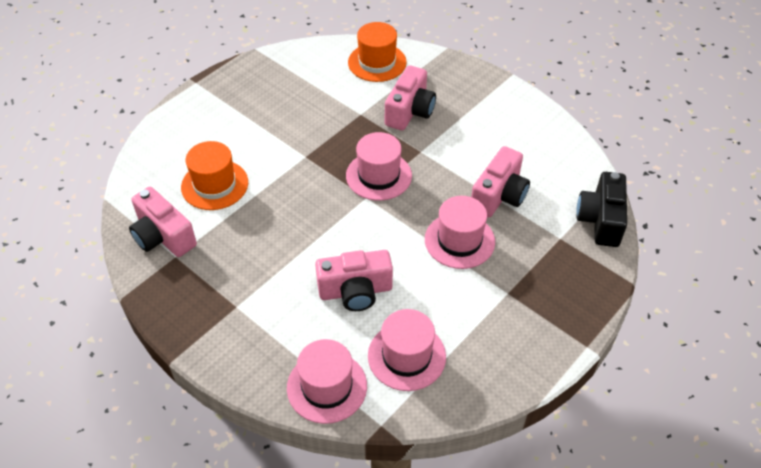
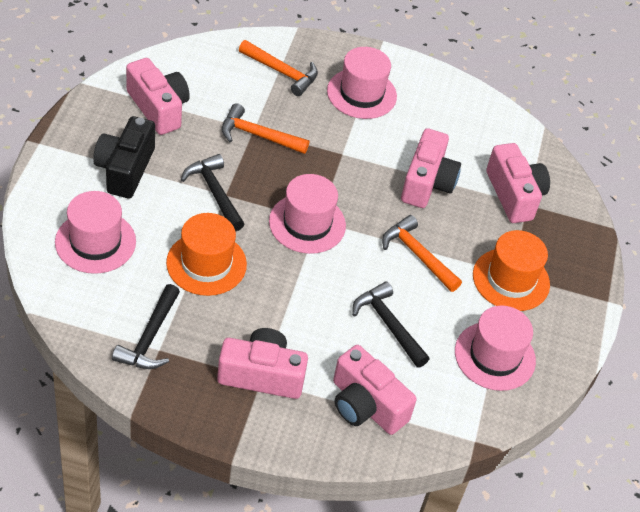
black hammer: 0 -> 3
orange hammer: 0 -> 3
pink camera: 4 -> 5

